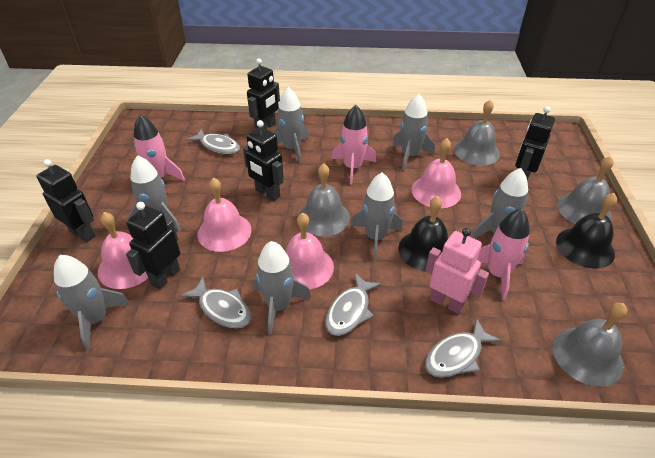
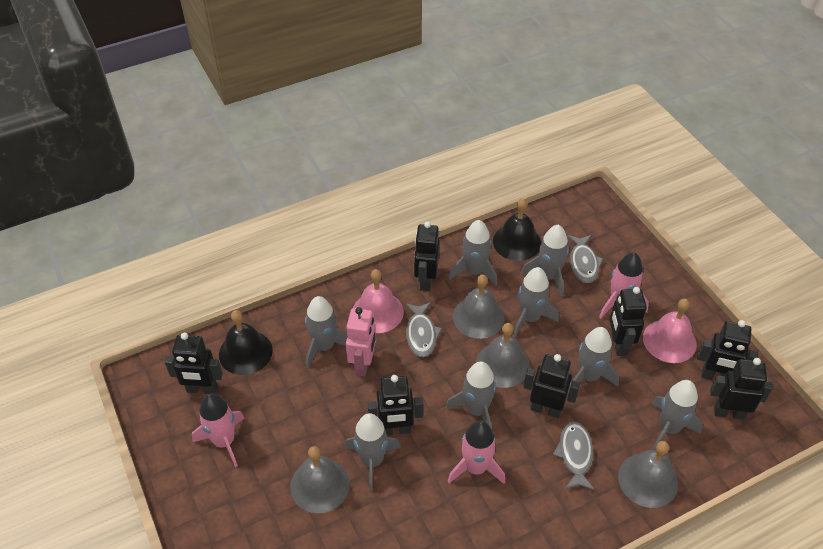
black robot: 5 -> 7
grey fish: 4 -> 3
grey rocket: 7 -> 8
pink bell: 4 -> 2

